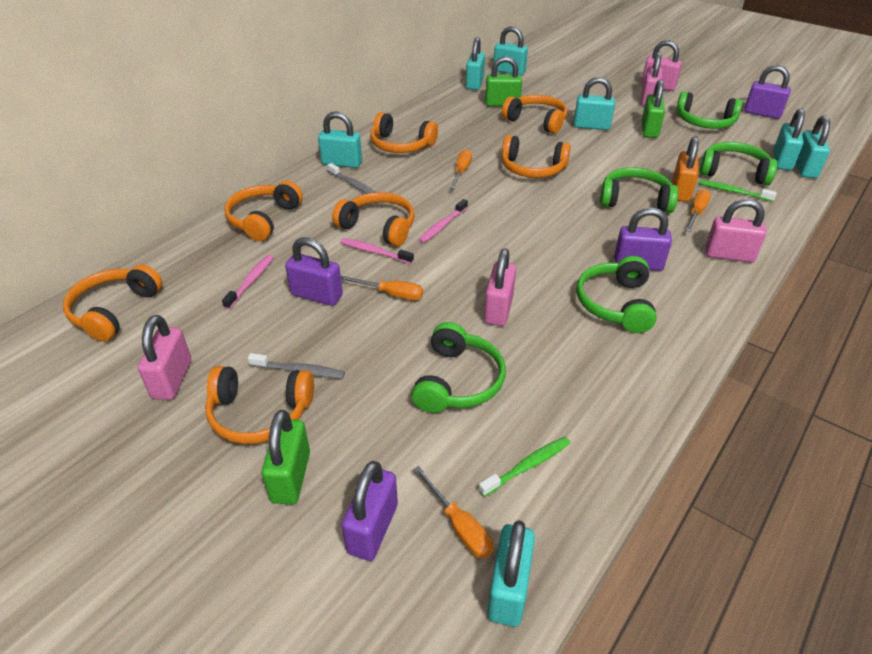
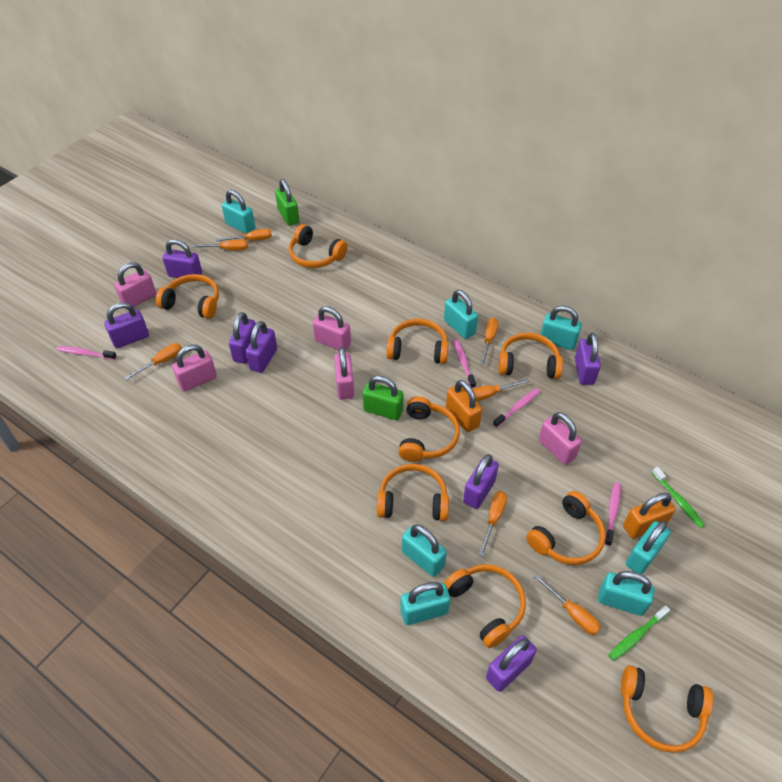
green headphones: 5 -> 0
green padlock: 3 -> 2
grey toothbrush: 2 -> 0
orange headphones: 7 -> 9
orange padlock: 1 -> 2
orange screwdriver: 4 -> 7
pink toothbrush: 3 -> 4
purple padlock: 4 -> 7

